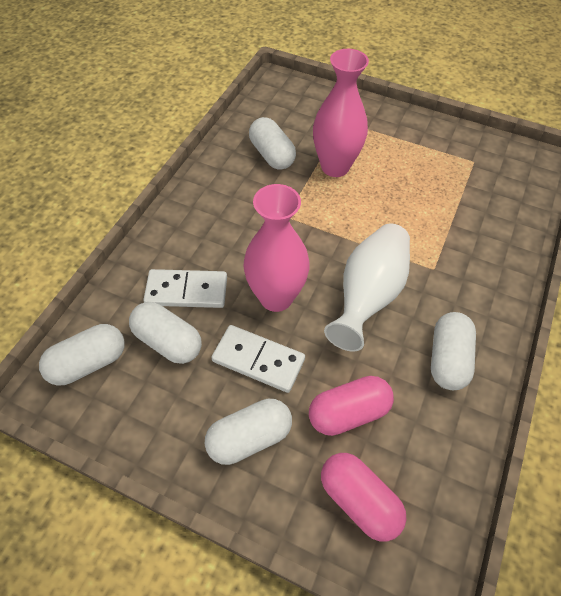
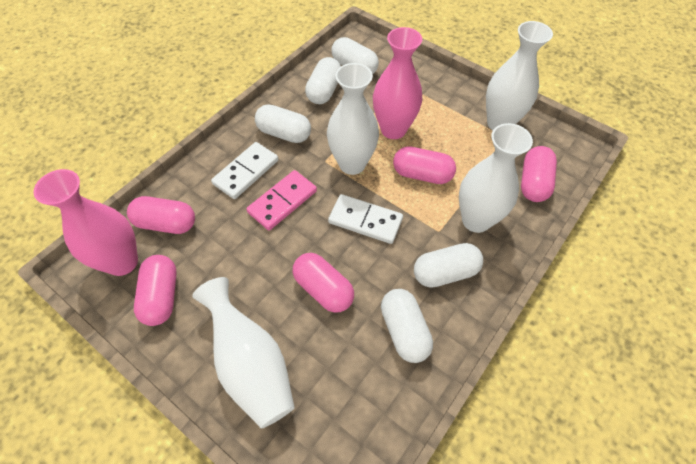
pink capsule: 2 -> 5
pink domino: 0 -> 1
white vase: 1 -> 4

